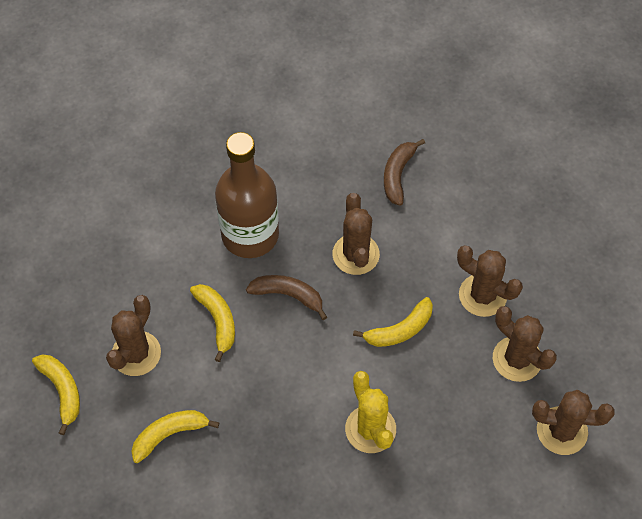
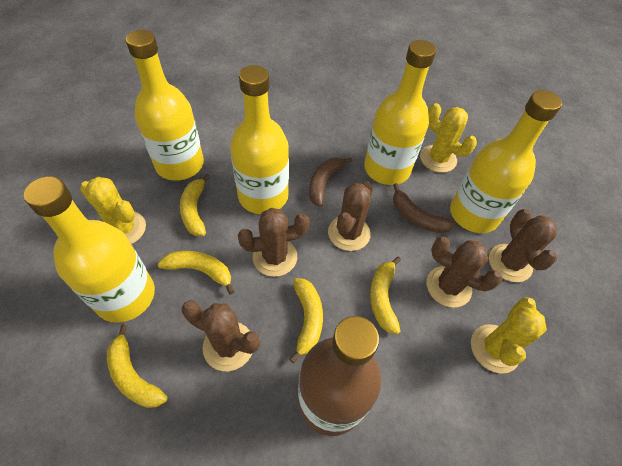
yellow banana: 4 -> 5
yellow bottle: 0 -> 5
yellow cactus: 1 -> 3

